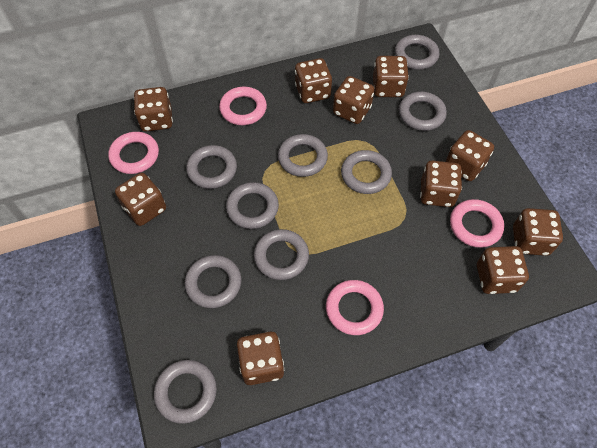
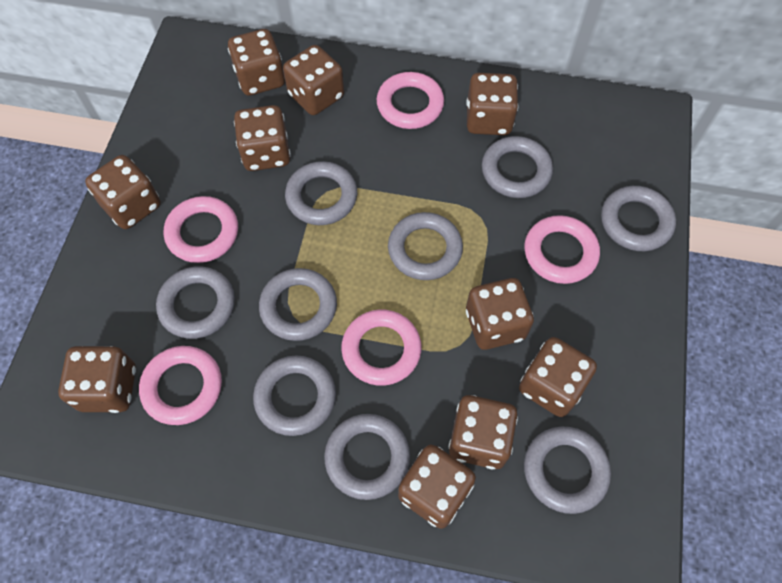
pink ring: 4 -> 5

